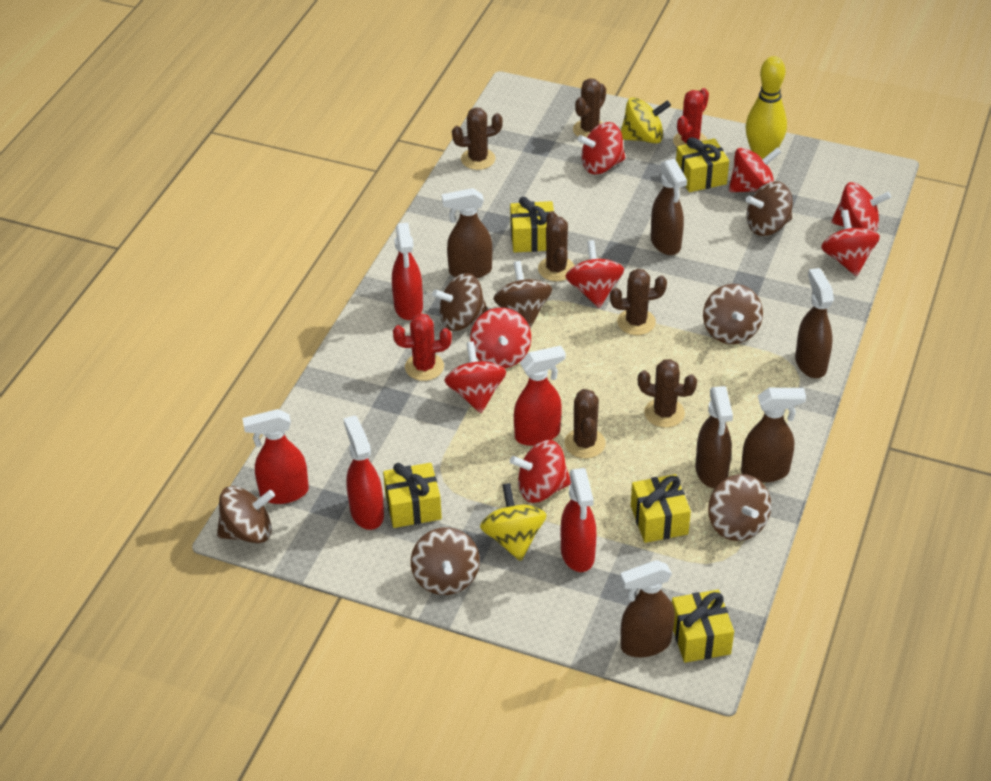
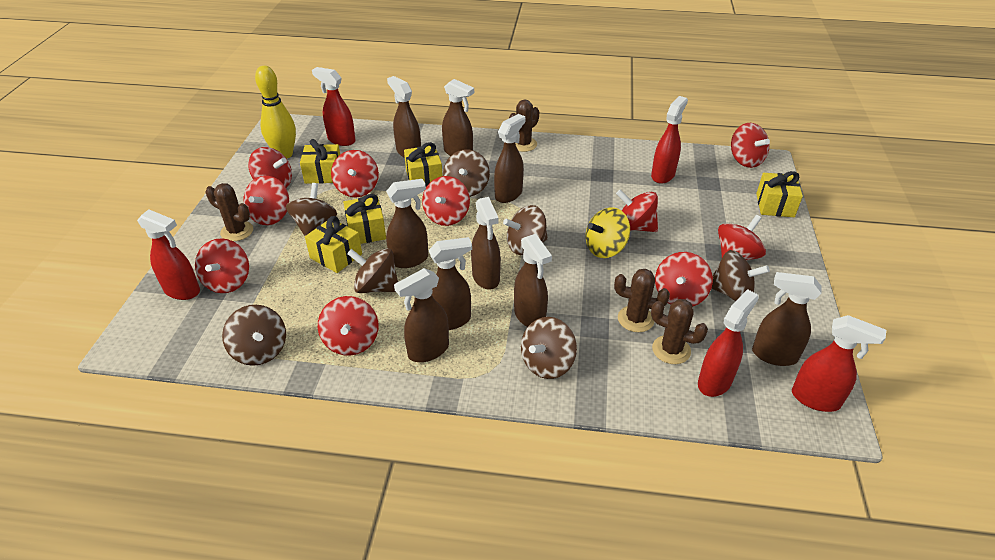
brown cactus: 6 -> 4
brown spray bottle: 6 -> 9
red cactus: 2 -> 0
red spinning top: 8 -> 10
yellow spinning top: 2 -> 1

